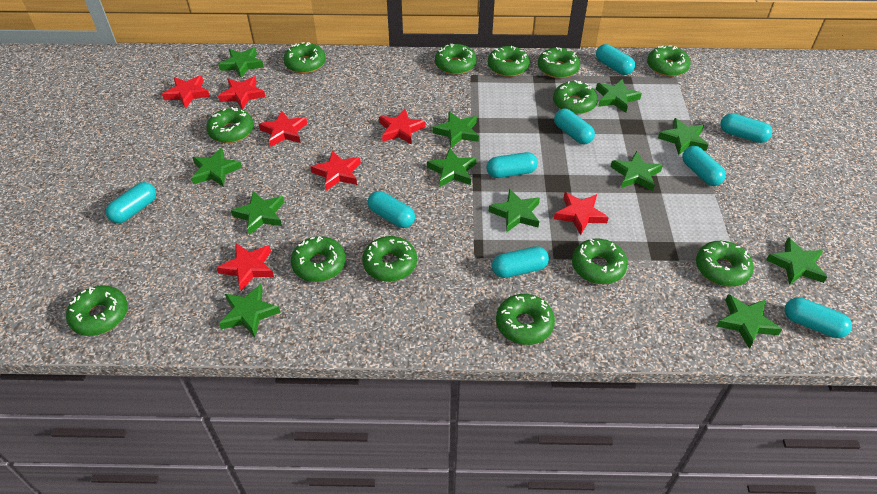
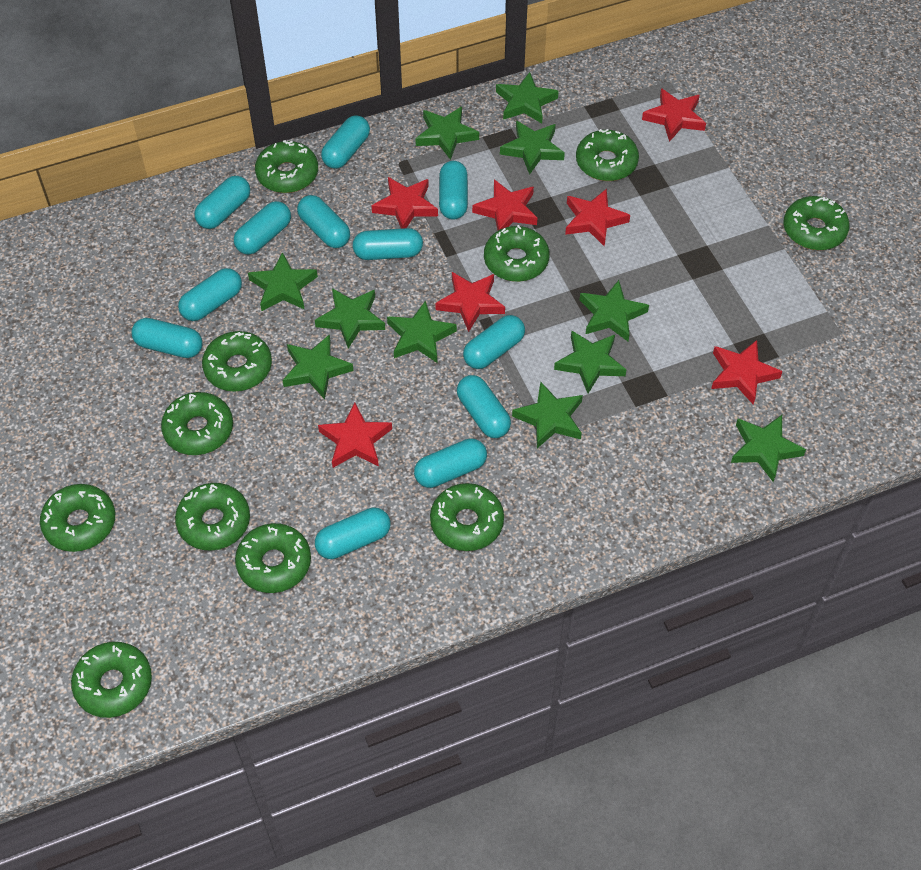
green donut: 13 -> 11
green star: 12 -> 11
turquoise capsule: 9 -> 12

